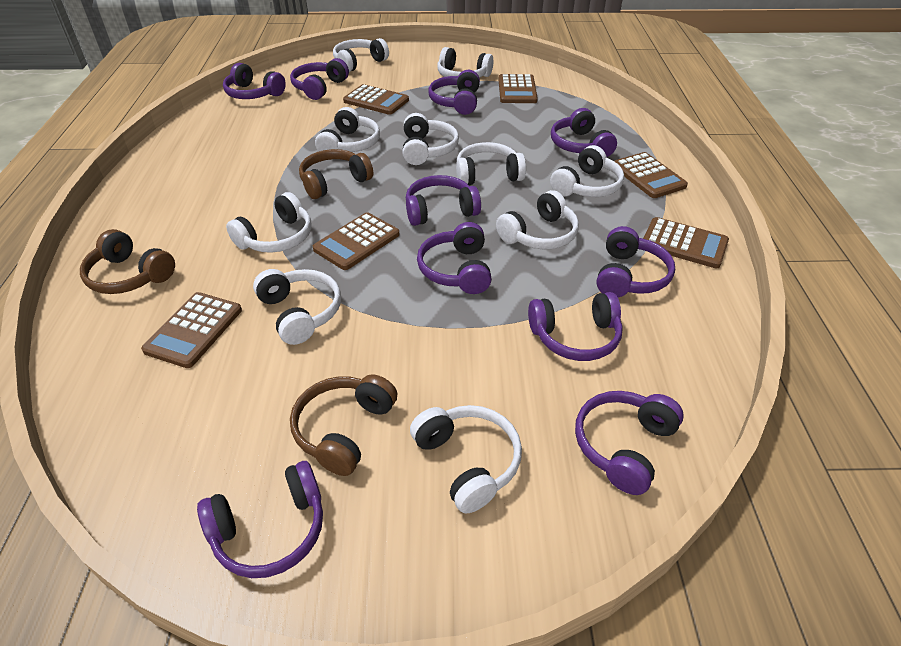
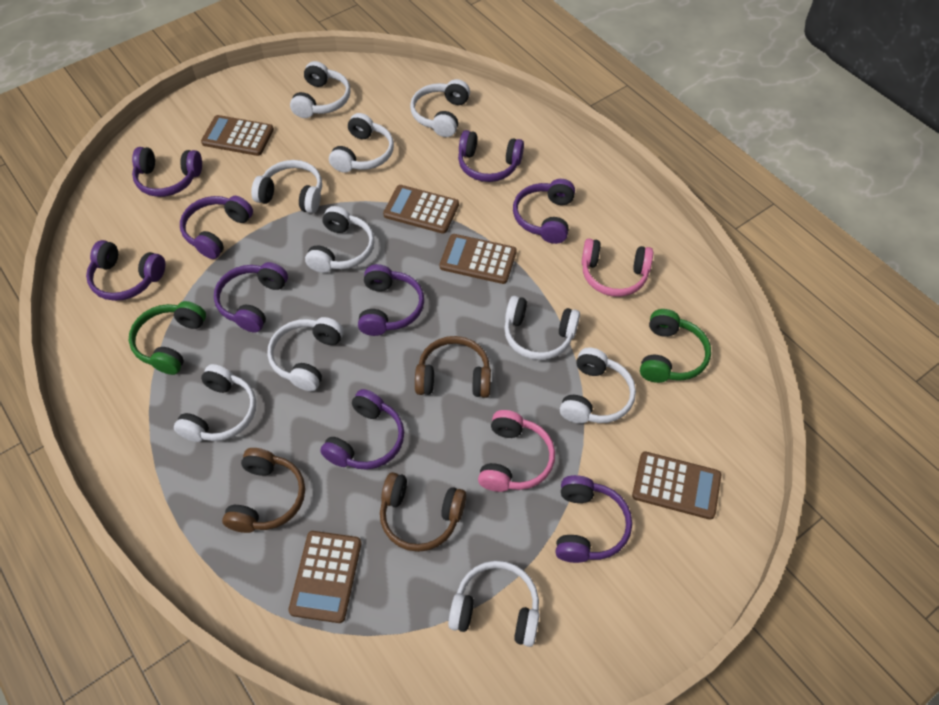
brown calculator: 6 -> 5
green headphones: 0 -> 2
pink headphones: 0 -> 2
purple headphones: 10 -> 9

